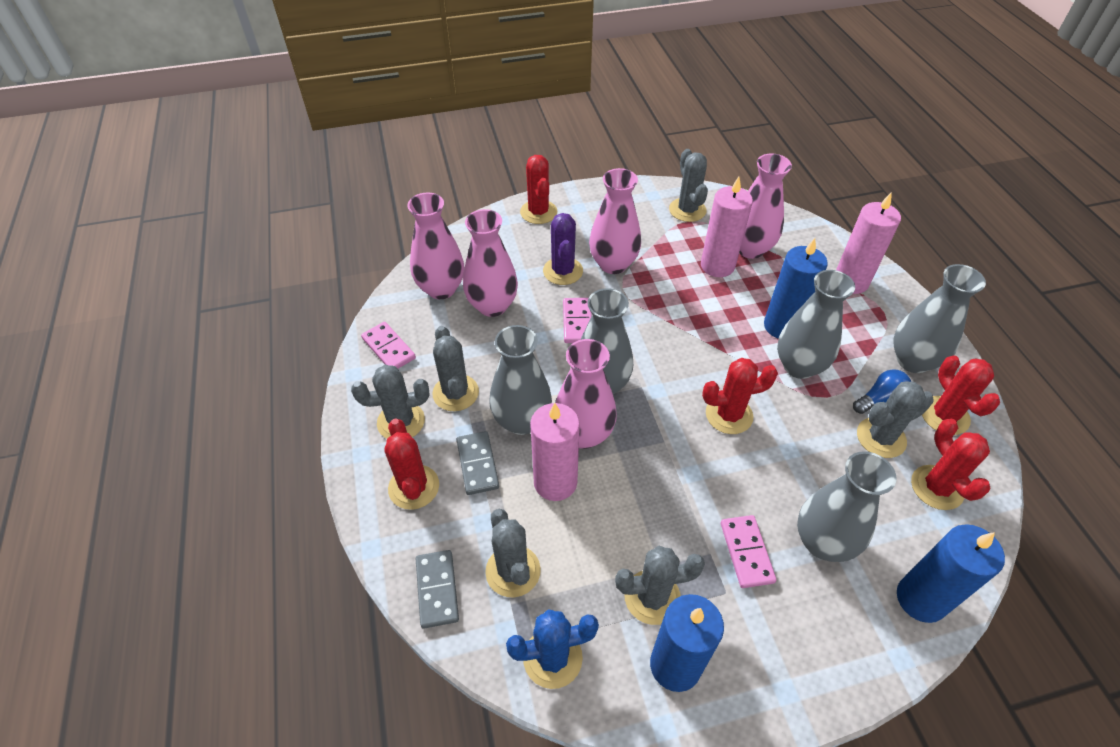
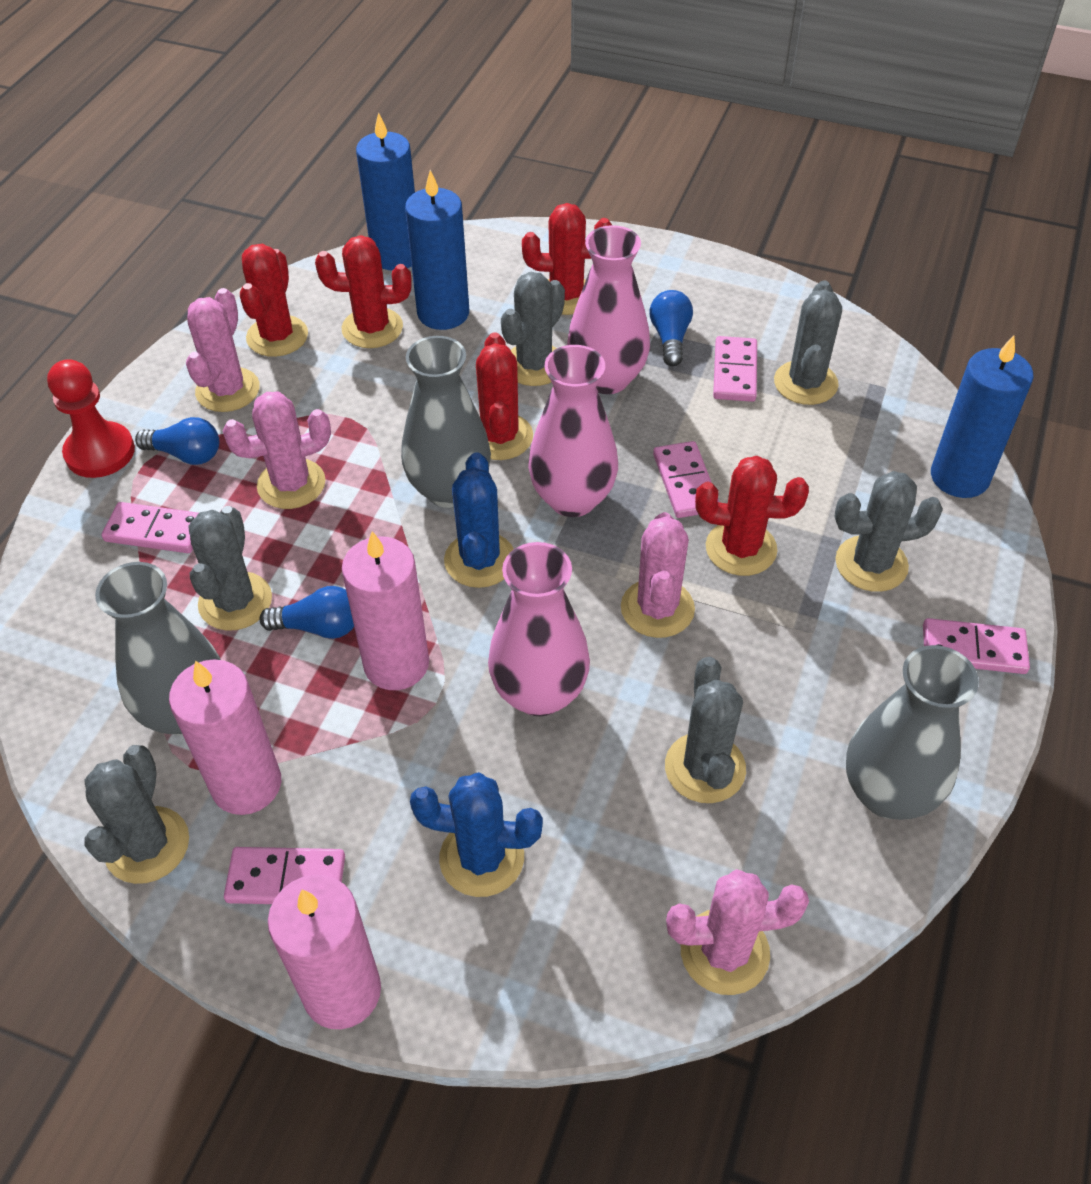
blue cactus: 1 -> 2
blue light bulb: 1 -> 3
grey domino: 2 -> 0
grey vase: 5 -> 3
pink cactus: 0 -> 4
pink domino: 3 -> 5
pink vase: 5 -> 3
purple cactus: 1 -> 0
red pawn: 0 -> 1

